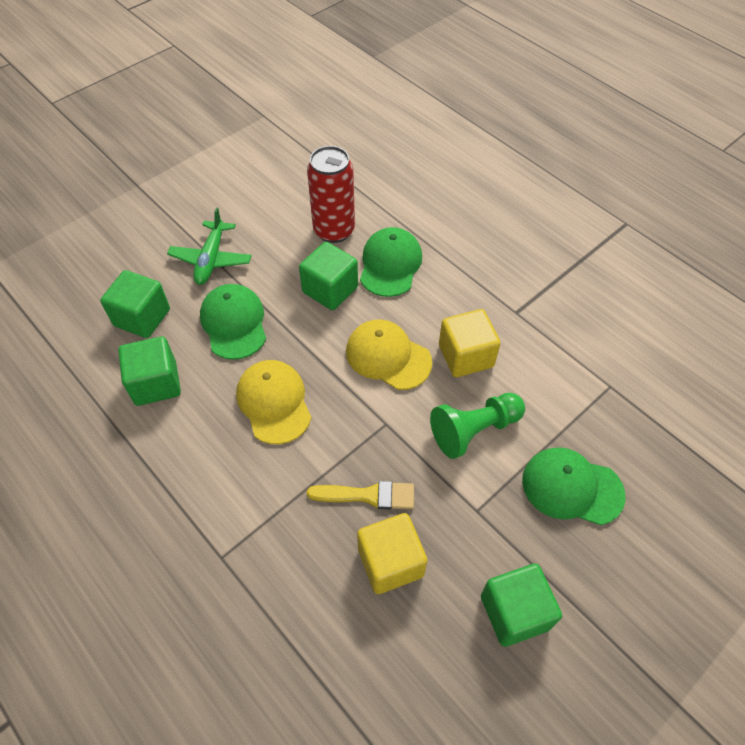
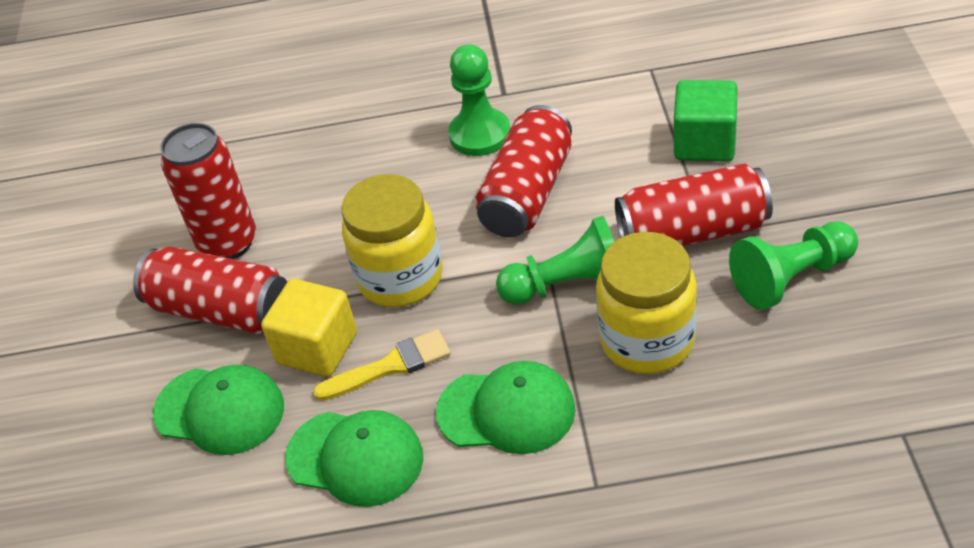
green cube: 4 -> 1
green pawn: 1 -> 3
green plane: 1 -> 0
red can: 1 -> 4
yellow cap: 2 -> 0
yellow cube: 2 -> 1
yellow jar: 0 -> 2

